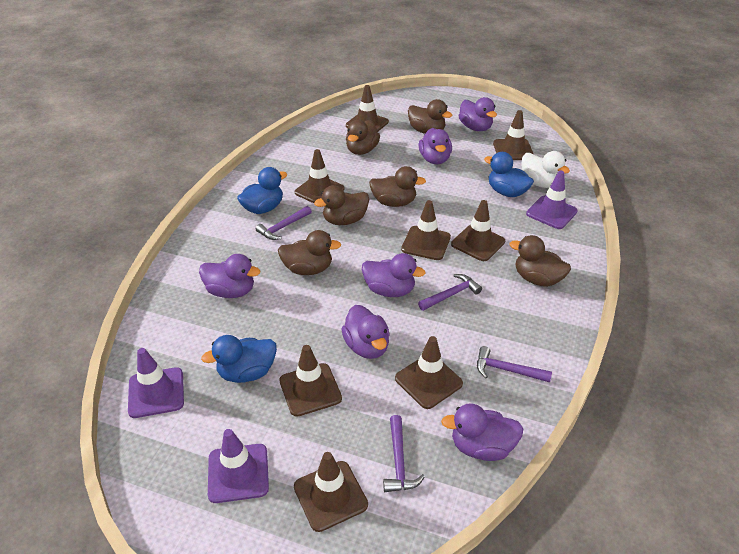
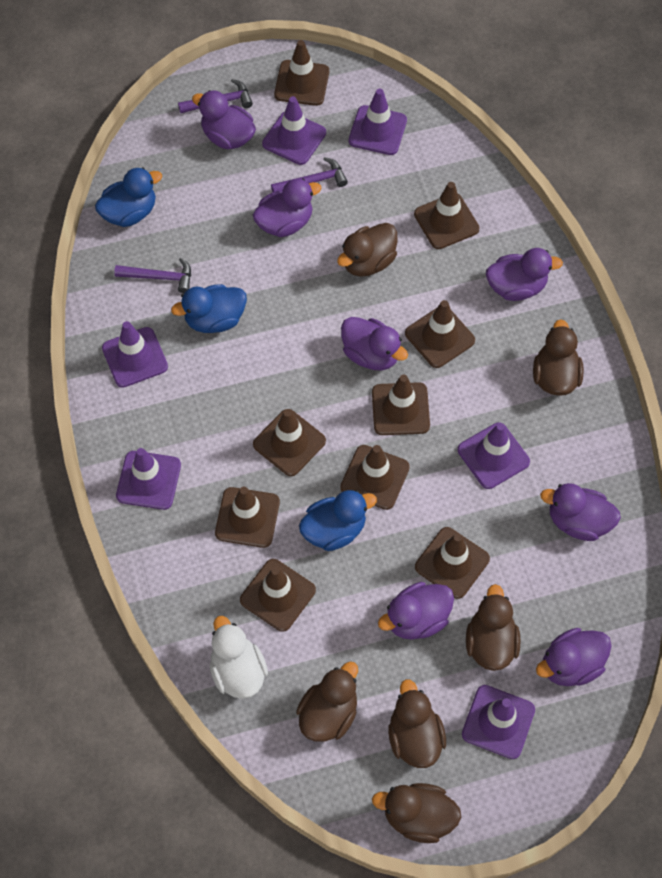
brown traffic cone: 8 -> 9
purple duck: 6 -> 7
purple hammer: 4 -> 3
purple traffic cone: 3 -> 6

